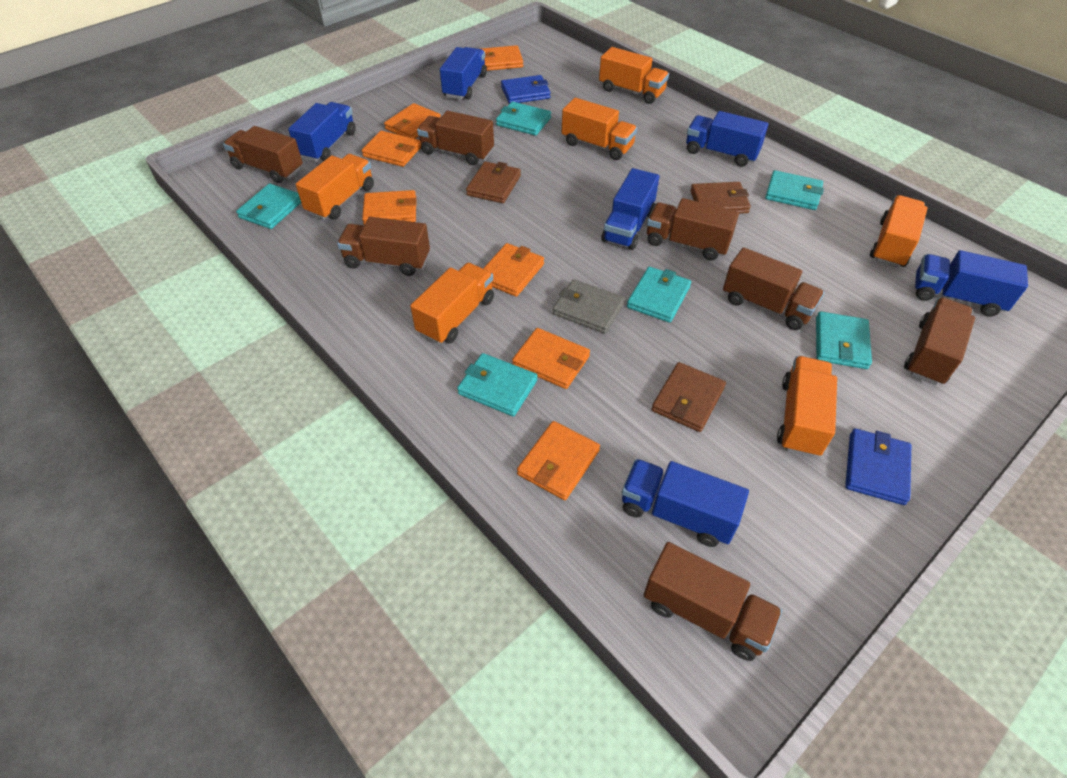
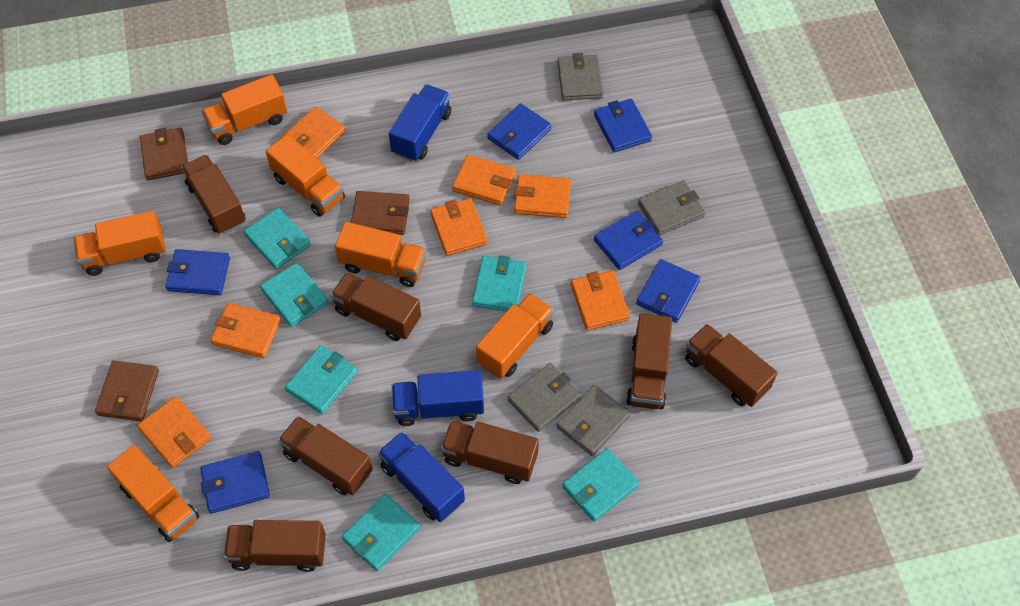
blue truck: 6 -> 3
blue wallet: 2 -> 6
grey wallet: 1 -> 4

